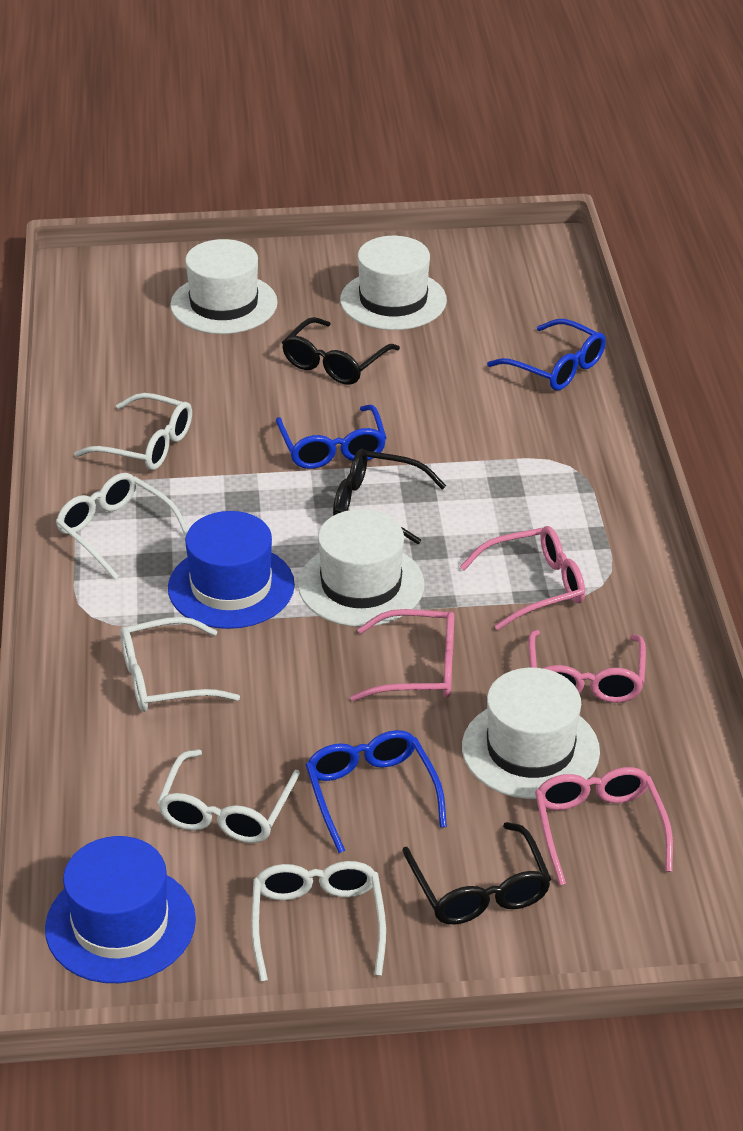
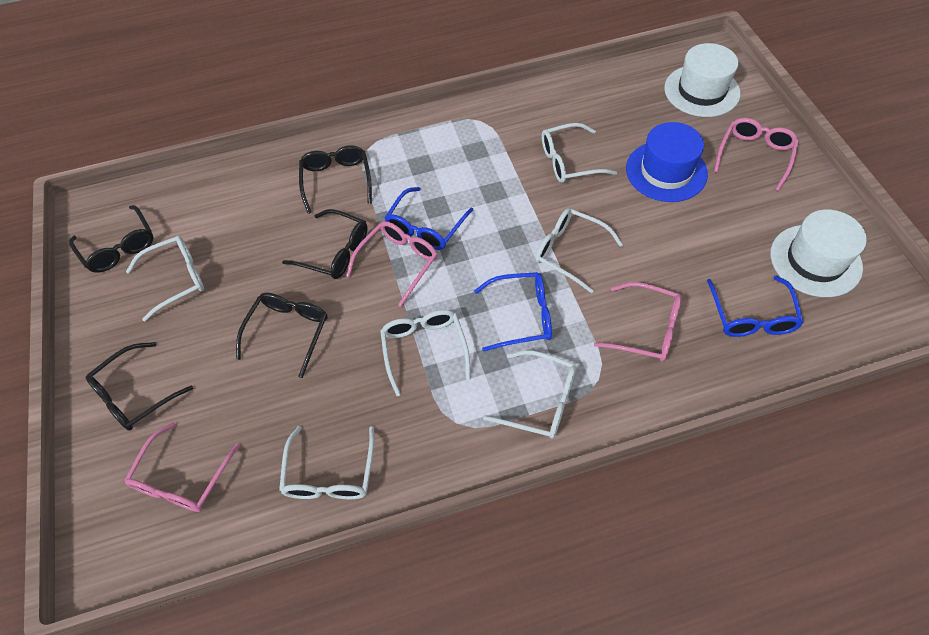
black glasses: 3 -> 5
blue hat: 2 -> 1
white glasses: 5 -> 6
white hat: 4 -> 2

